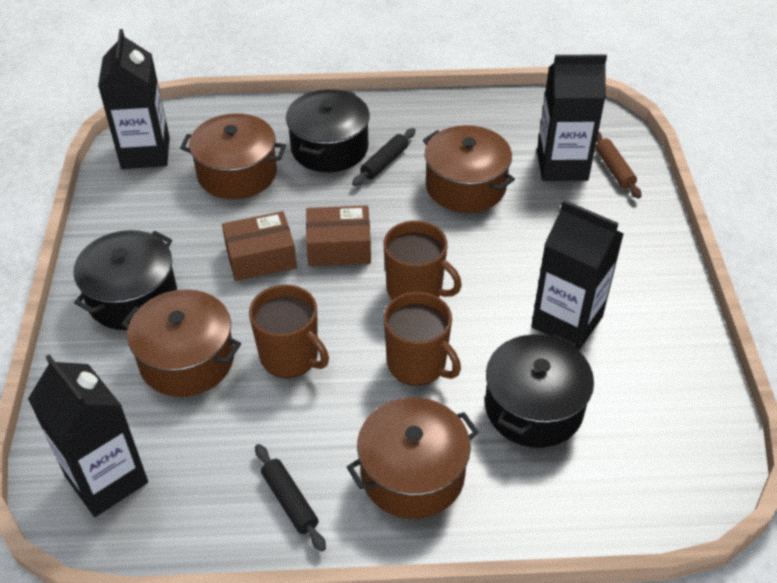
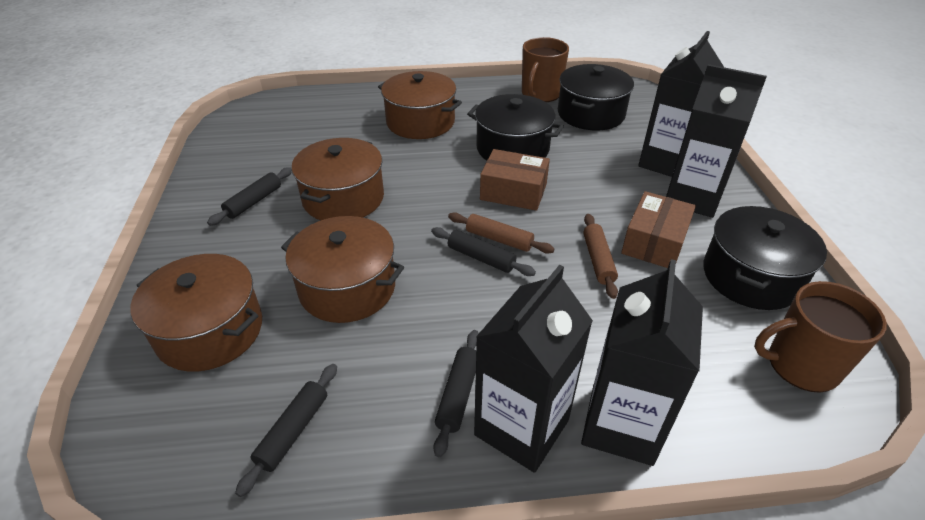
black rolling pin: 2 -> 4
brown mug: 3 -> 2
brown rolling pin: 1 -> 2

